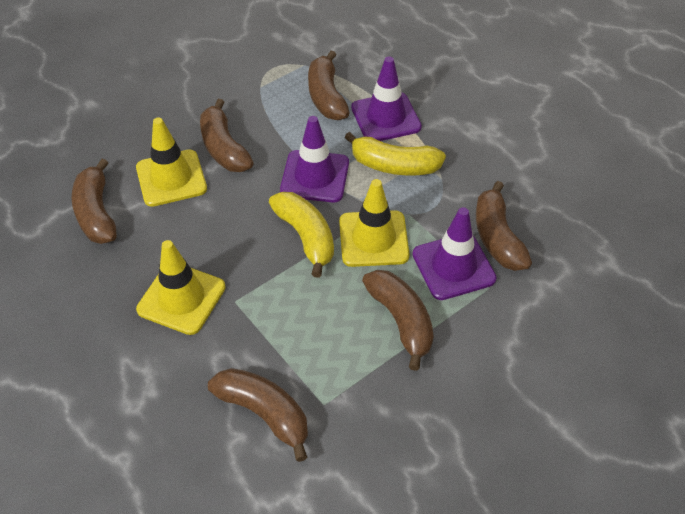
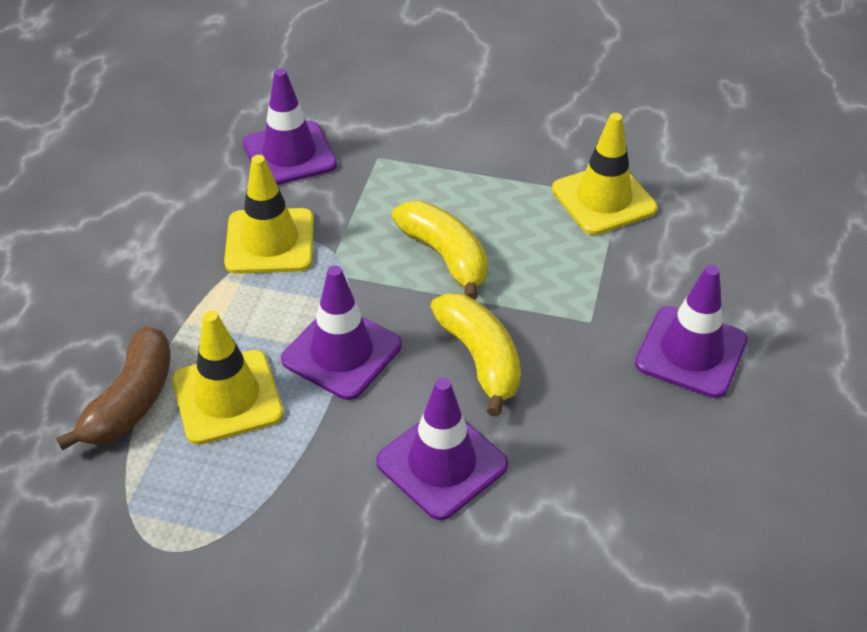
brown banana: 6 -> 1
purple traffic cone: 3 -> 4

